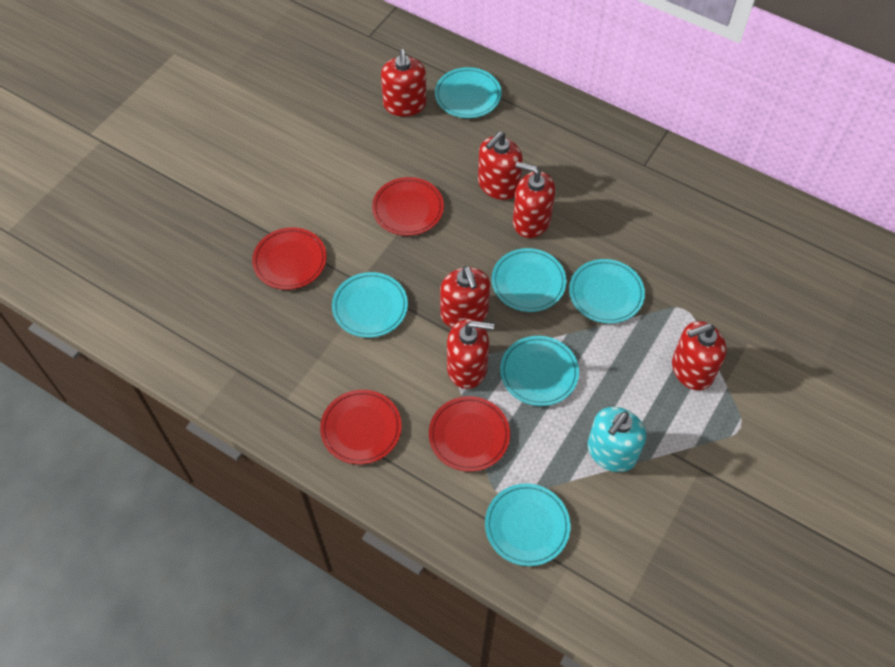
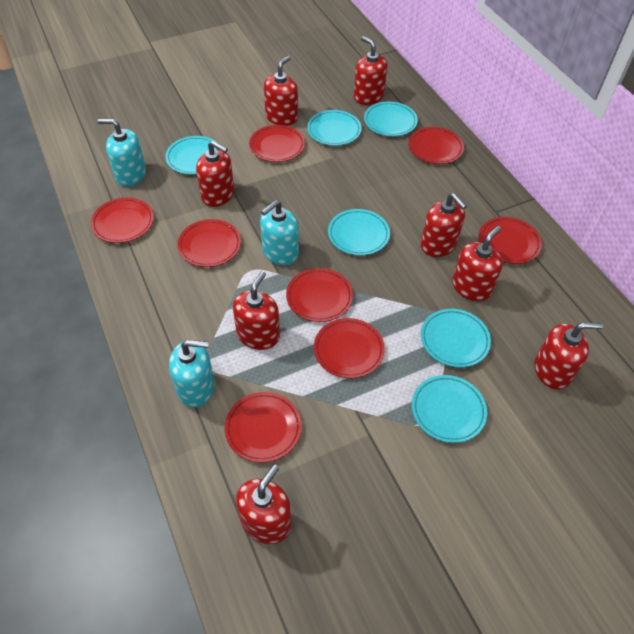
red plate: 4 -> 8
red soap dispenser: 6 -> 8
turquoise soap dispenser: 1 -> 3

